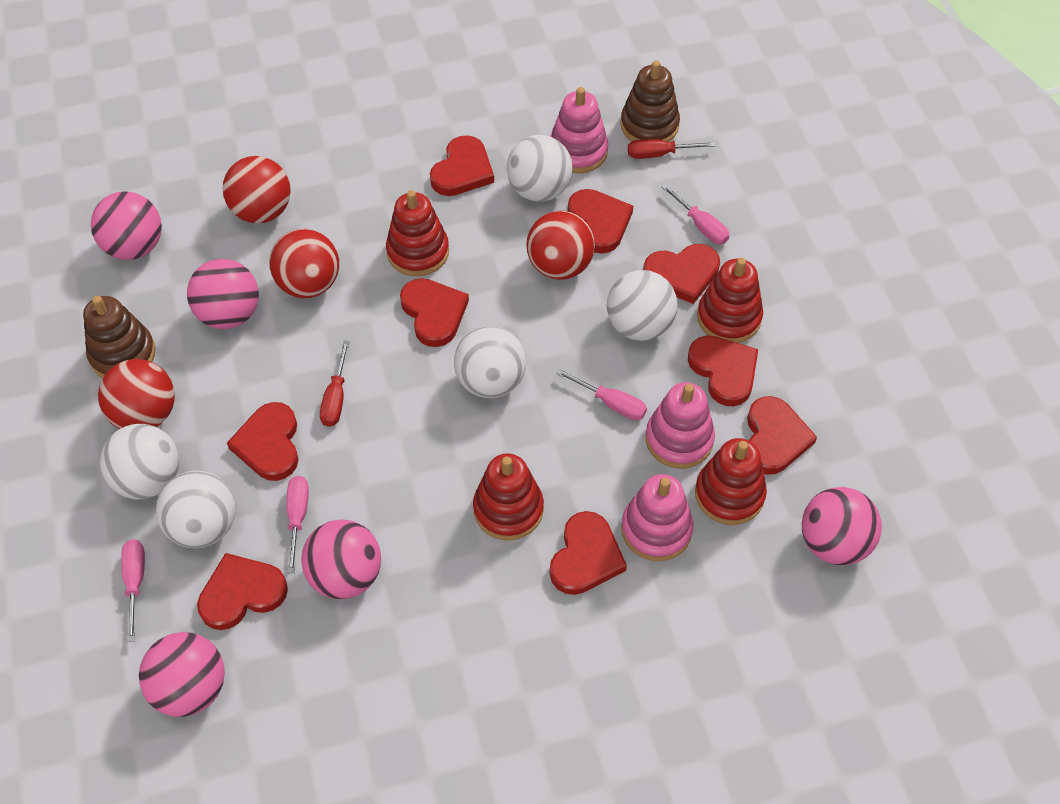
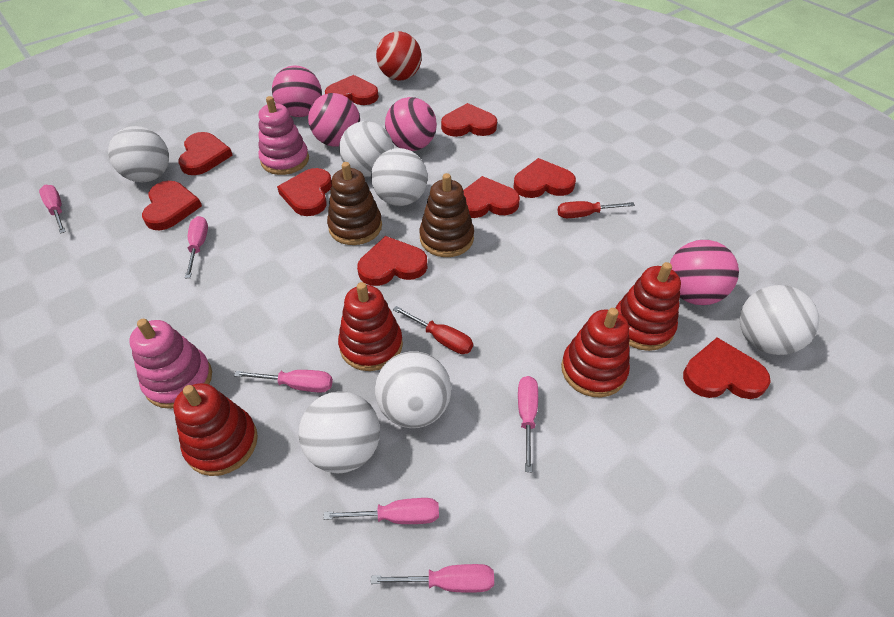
pink ball: 5 -> 4
pink screwdriver: 4 -> 6
pink stacking toy: 3 -> 2
red ball: 4 -> 1
white ball: 5 -> 6

